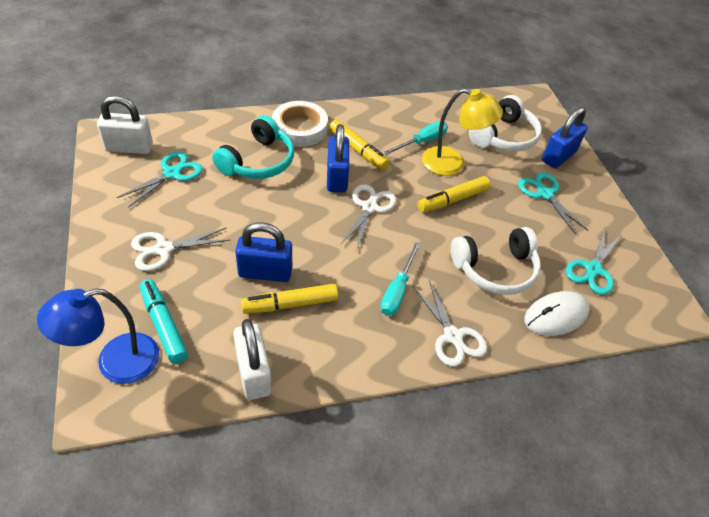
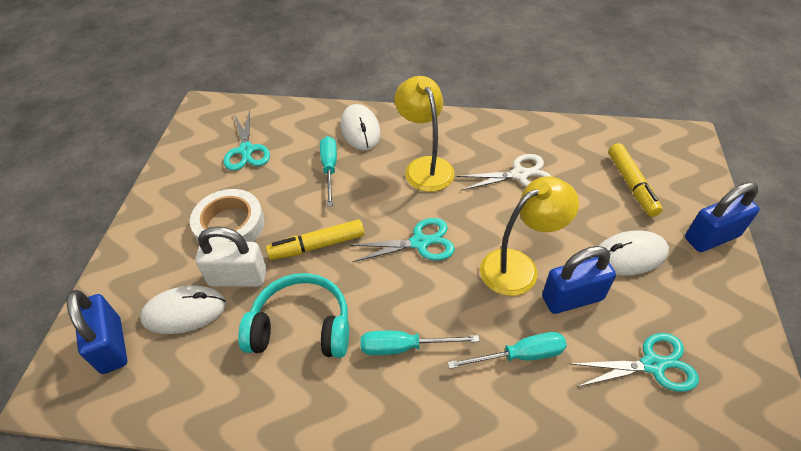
blue lamp: 1 -> 0
turquoise marker: 1 -> 0
turquoise screwdriver: 2 -> 3
white headphones: 2 -> 0
white mouse: 1 -> 3
white padlock: 2 -> 1
white scissors: 3 -> 1
yellow lamp: 1 -> 2
yellow marker: 3 -> 2

